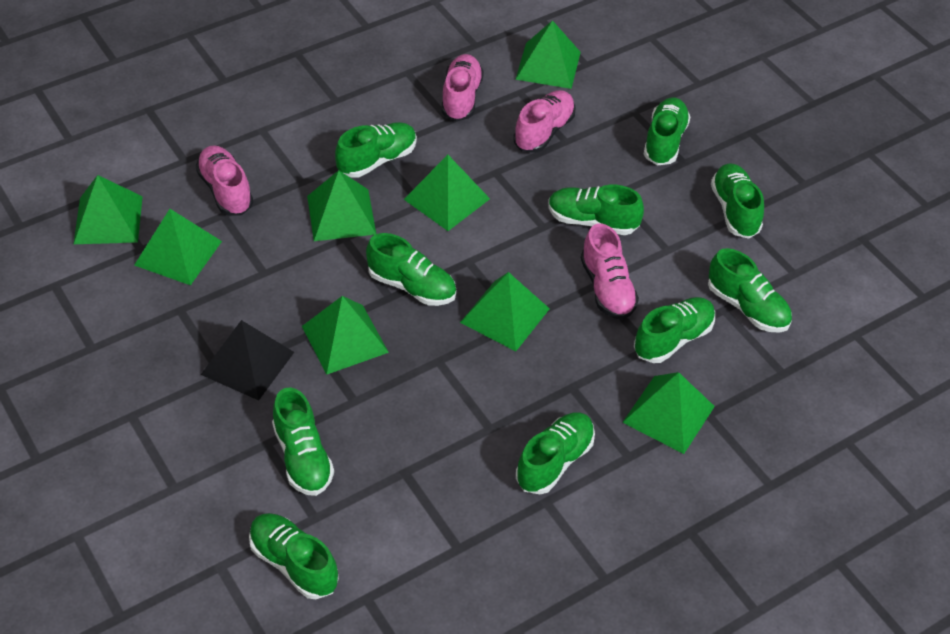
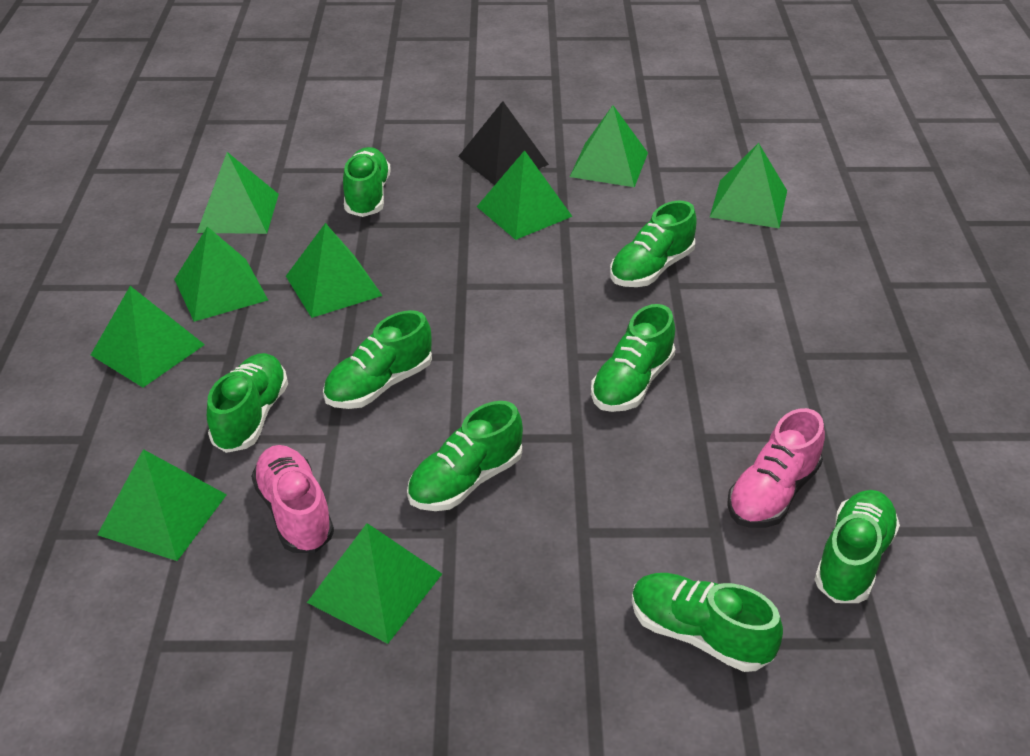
green pyramid: 8 -> 9
green shoe: 10 -> 8
pink shoe: 4 -> 2

